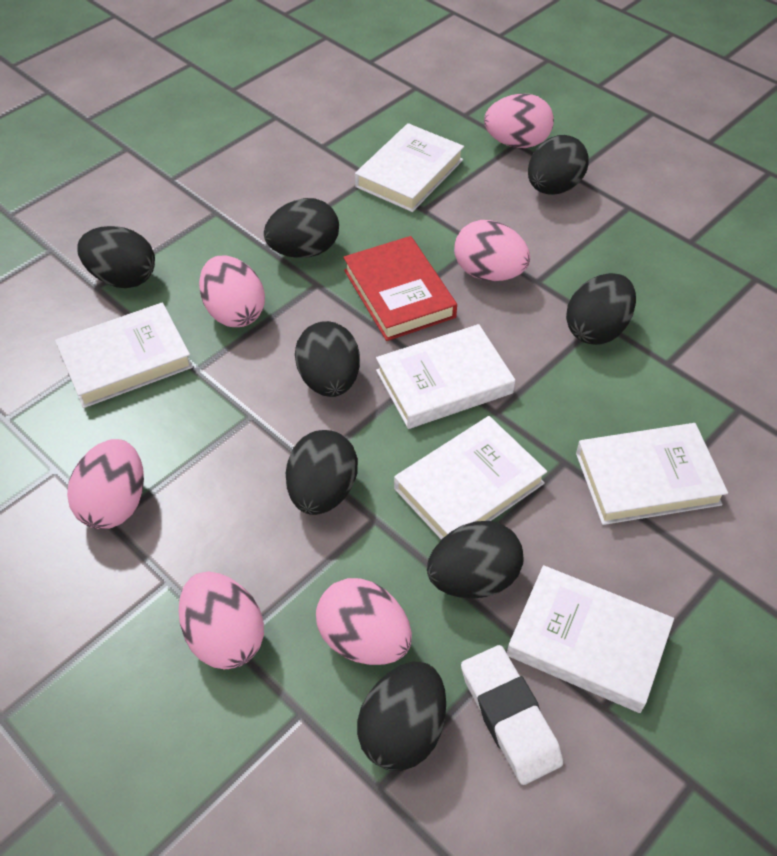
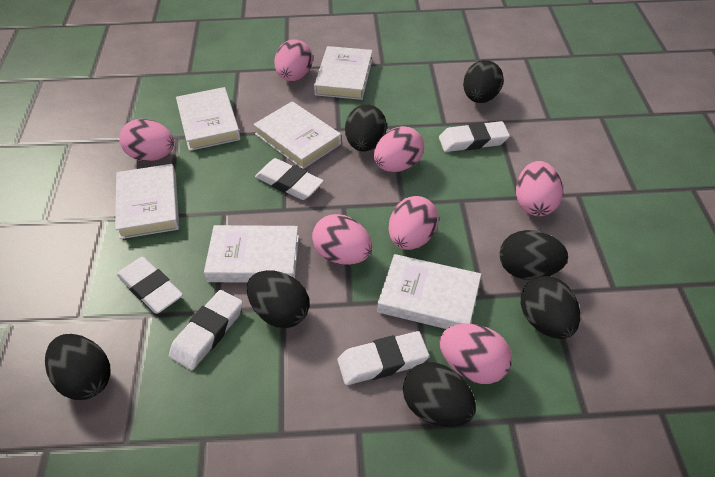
black egg: 8 -> 7
pink egg: 6 -> 7
red book: 1 -> 0
white eraser: 1 -> 5

